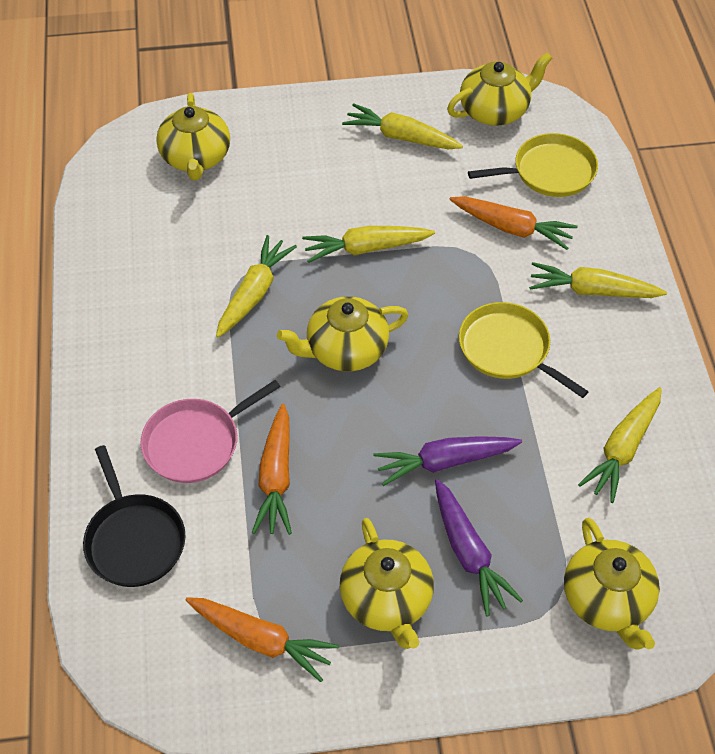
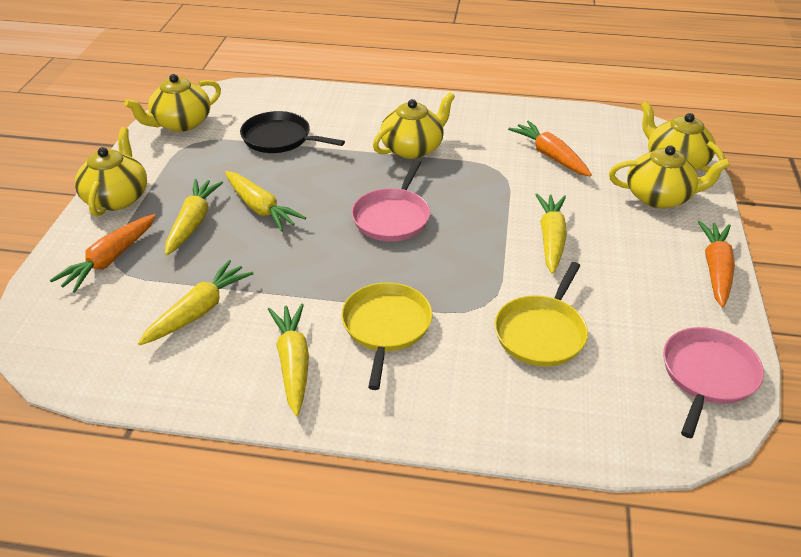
pink pan: 1 -> 2
purple carrot: 2 -> 0

